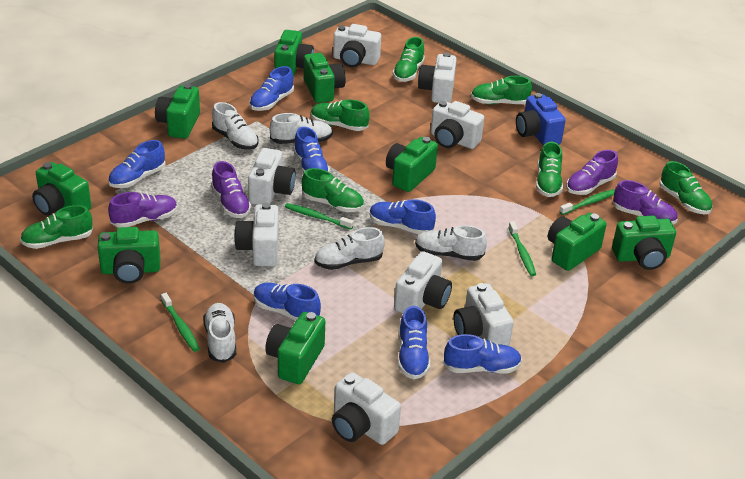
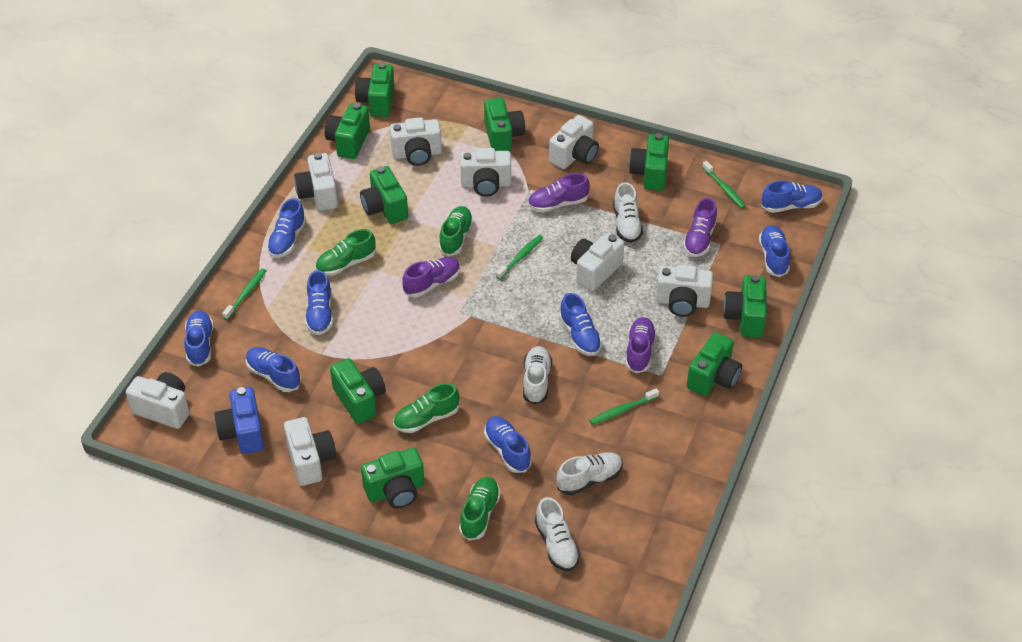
blue shoe: 7 -> 8
green shoe: 7 -> 4
white shoe: 5 -> 4

